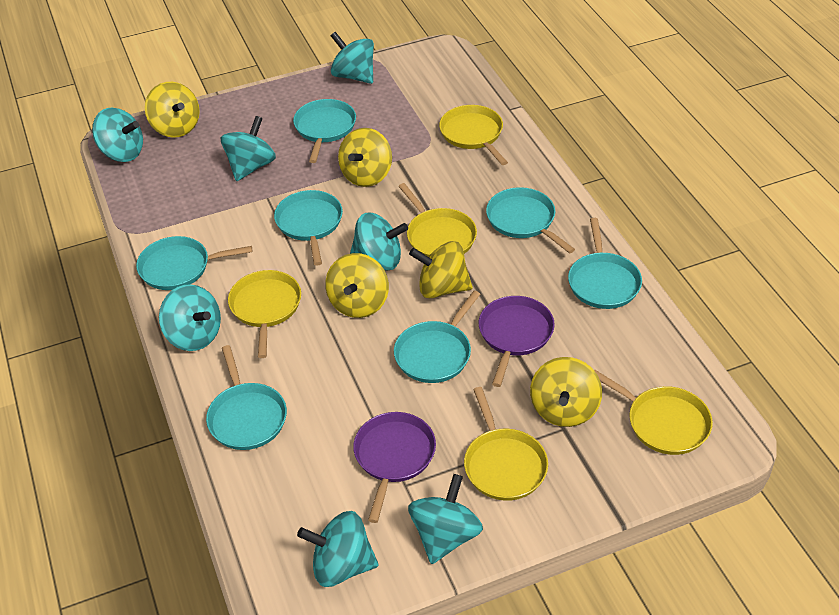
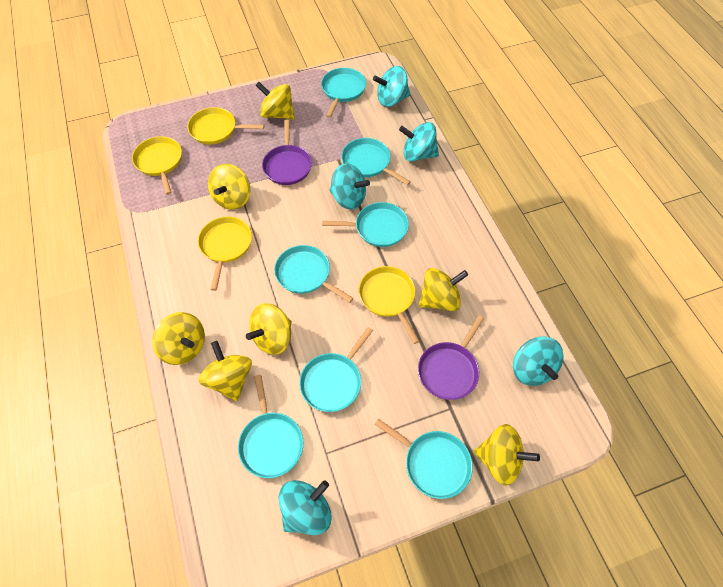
turquoise spinning top: 7 -> 5
yellow pan: 5 -> 4
yellow spinning top: 5 -> 7

